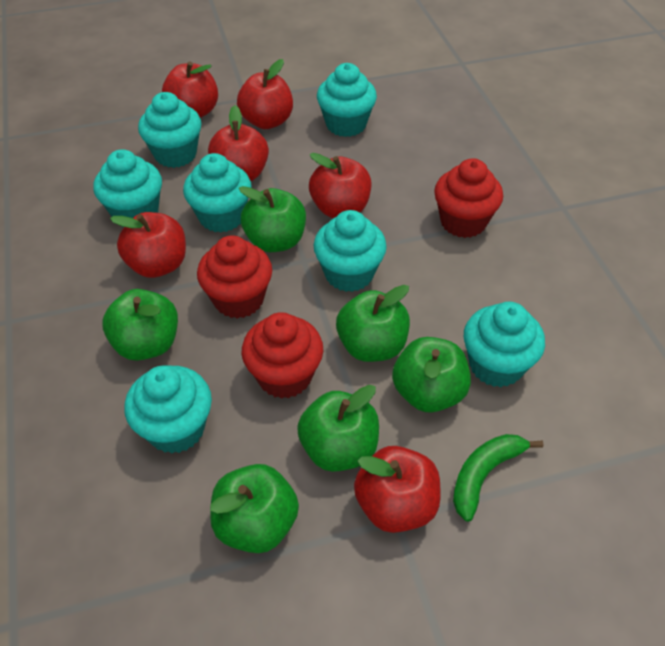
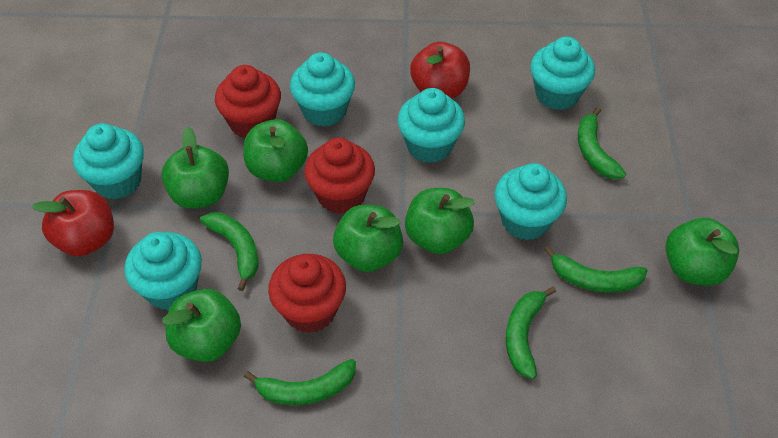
green banana: 1 -> 5
red apple: 6 -> 2
turquoise cupcake: 7 -> 6

